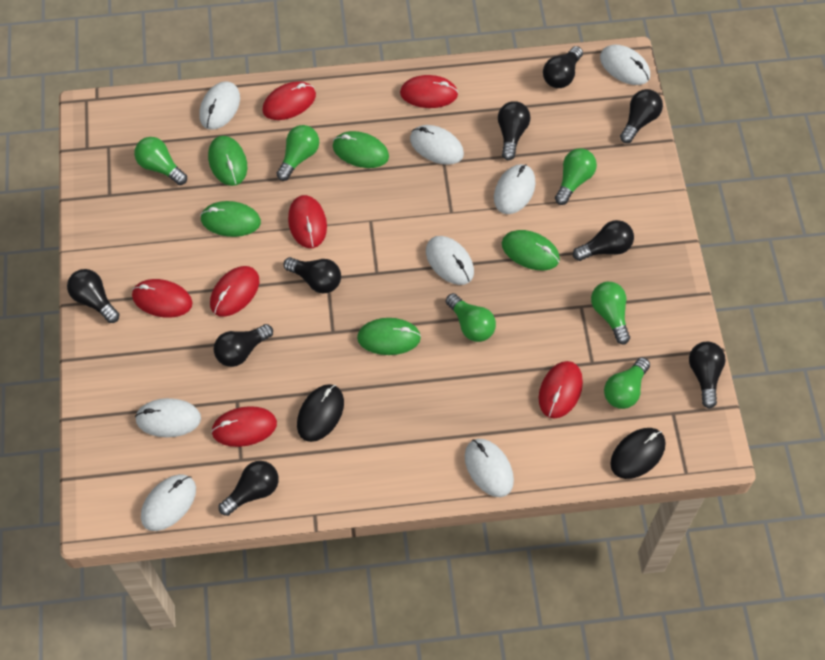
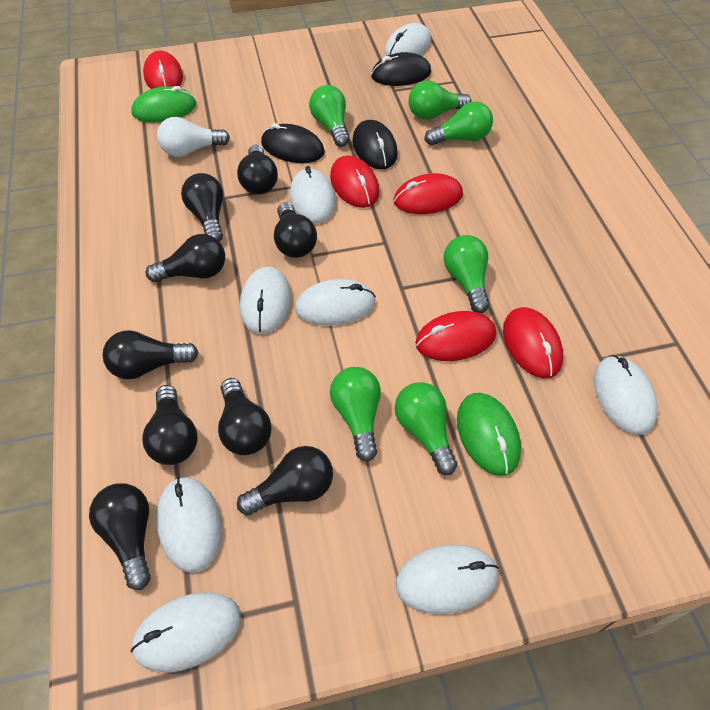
black mouse: 2 -> 3
green mouse: 5 -> 2
red mouse: 7 -> 5
white light bulb: 0 -> 1

